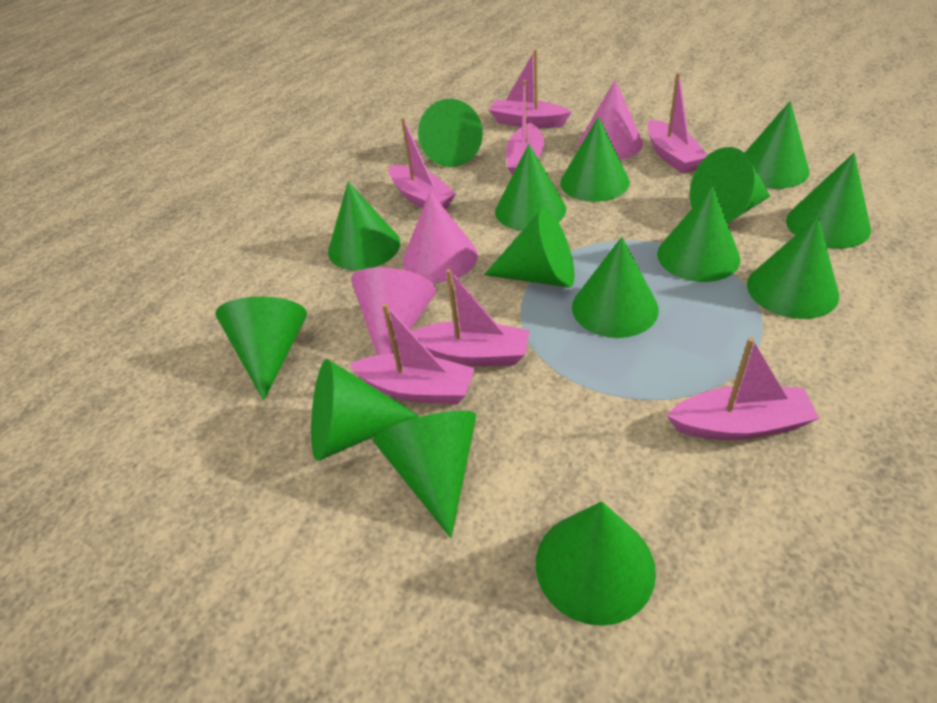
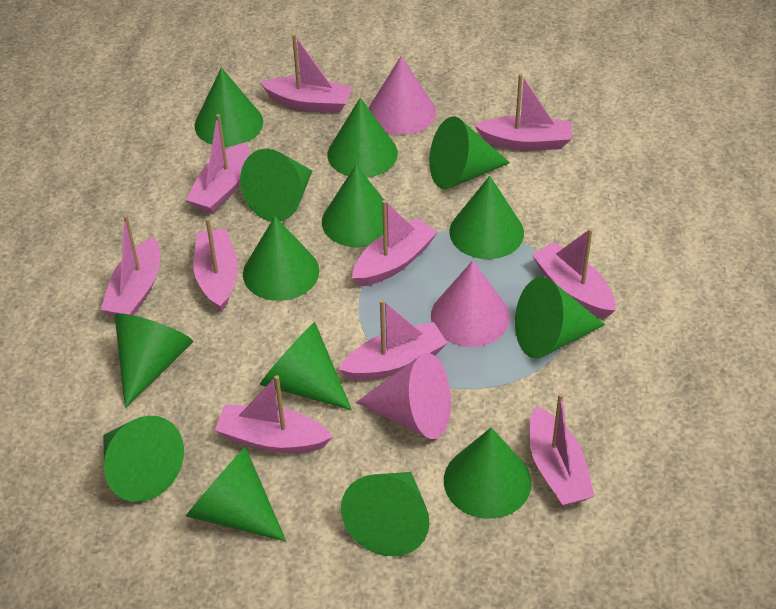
green cone: 15 -> 14
pink boat: 7 -> 10

